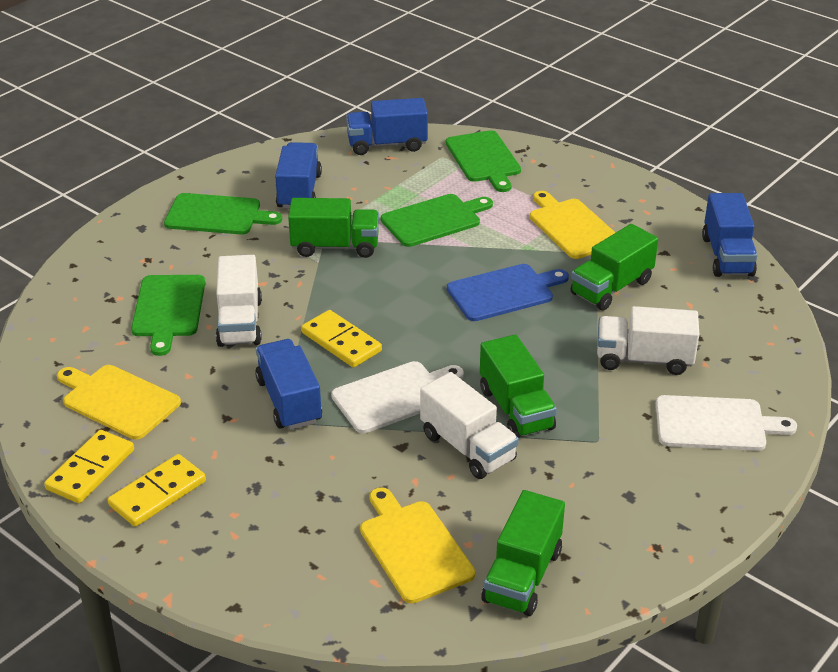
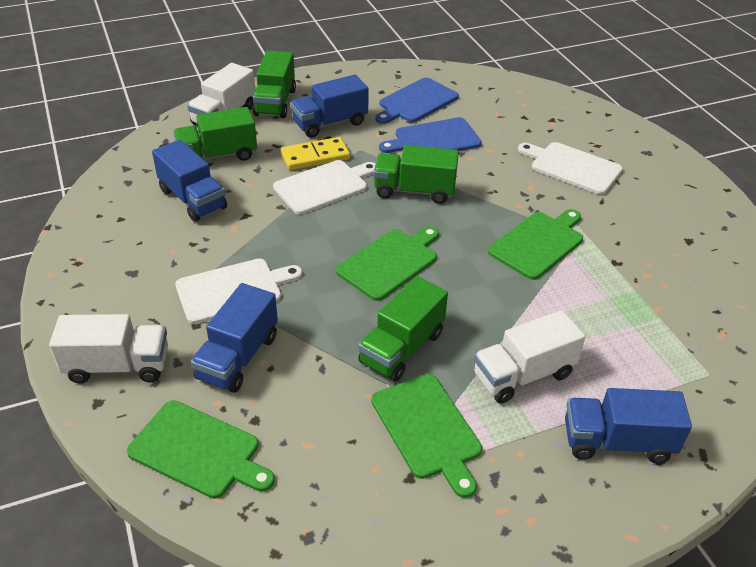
blue cutting board: 1 -> 2
white cutting board: 2 -> 3
yellow cutting board: 3 -> 0
yellow domino: 3 -> 1

